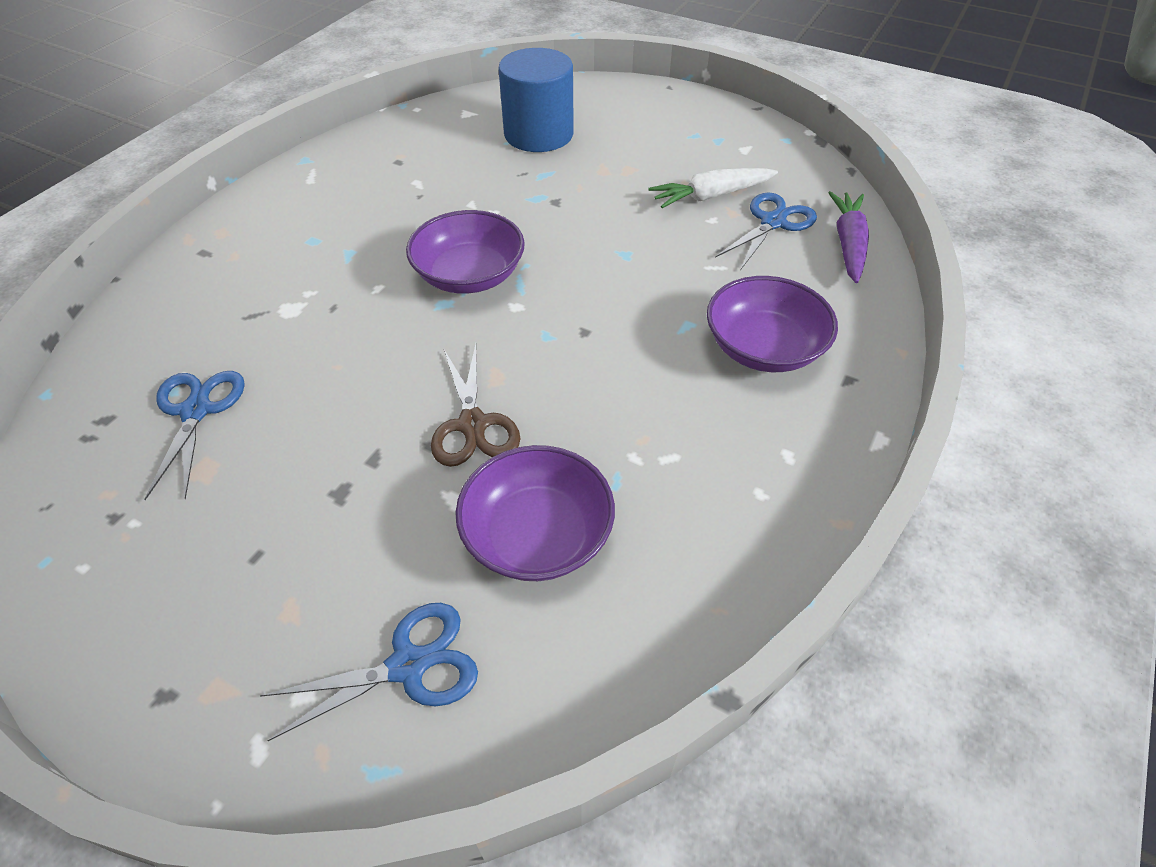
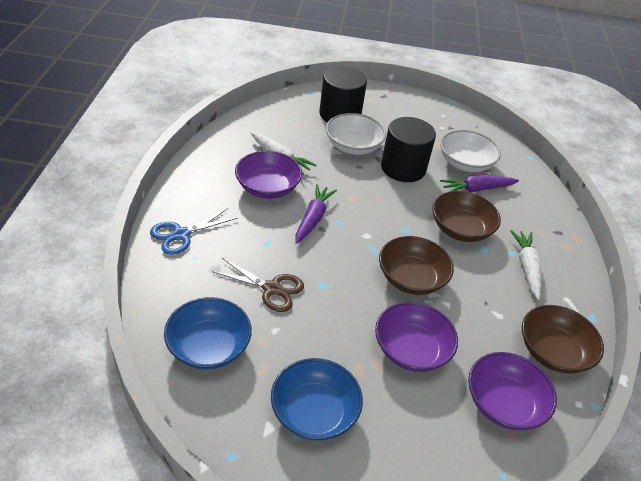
black cylinder: 0 -> 2
blue bowl: 0 -> 2
blue cylinder: 1 -> 0
blue scissors: 3 -> 1
brown bowl: 0 -> 3
purple carrot: 1 -> 2
white bowl: 0 -> 2
white carrot: 1 -> 2

